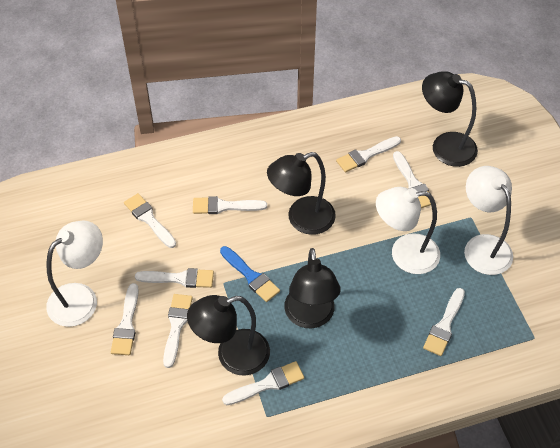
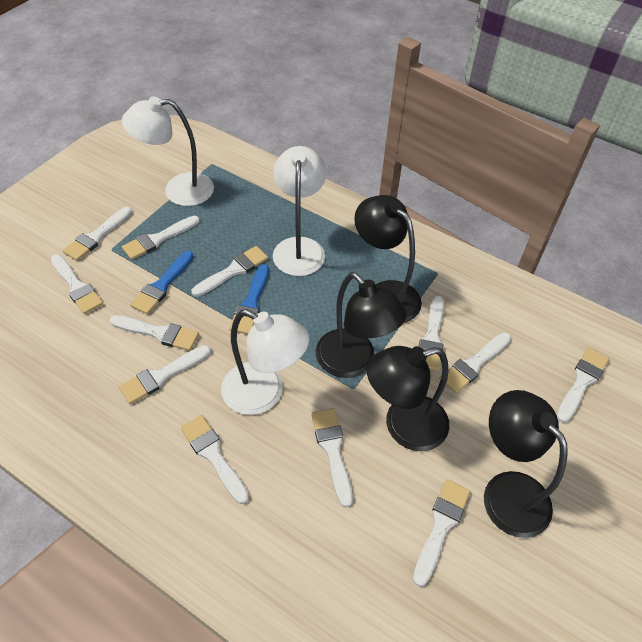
blue brush: 1 -> 2
white brush: 9 -> 12

